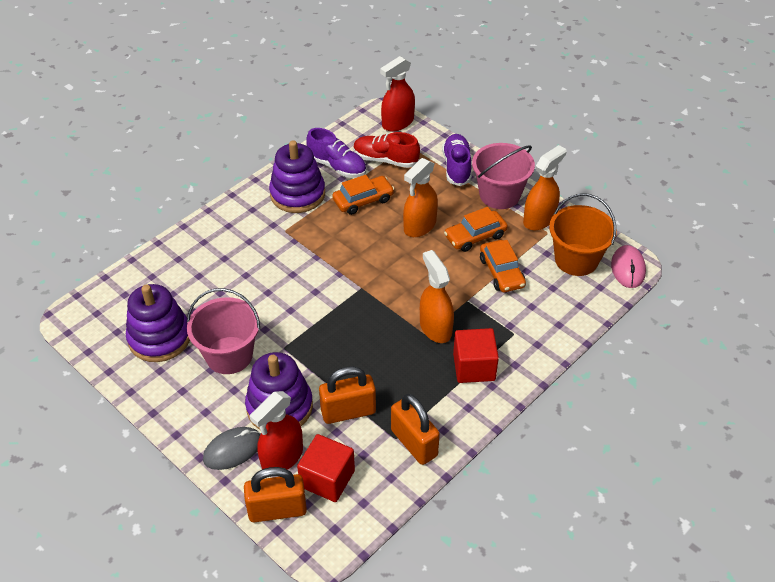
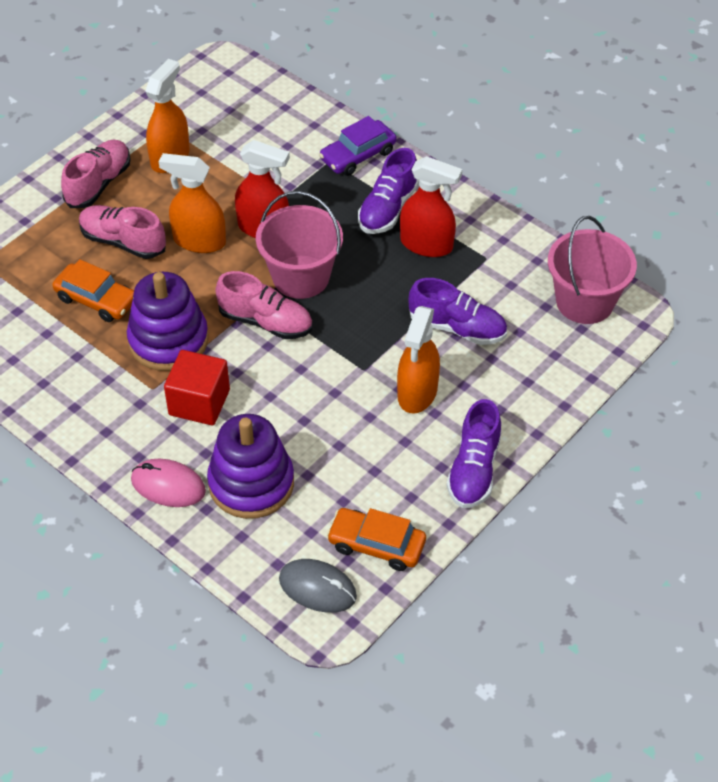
orange bucket: 1 -> 0
orange car: 3 -> 2
orange padlock: 3 -> 0
pink shoe: 0 -> 3
purple car: 0 -> 1
purple shoe: 2 -> 3
purple stacking toy: 3 -> 2
red cube: 2 -> 1
red shoe: 1 -> 0

